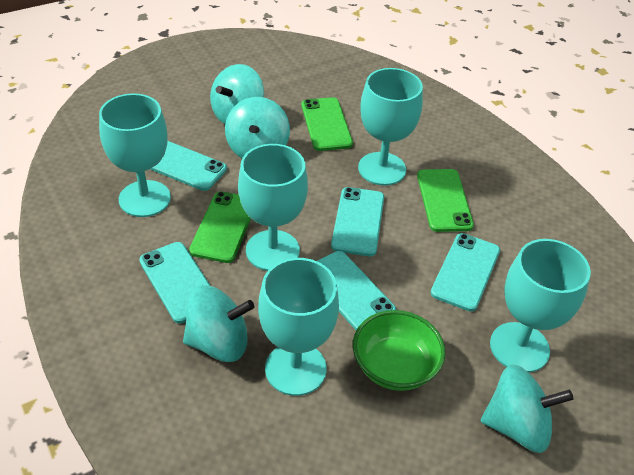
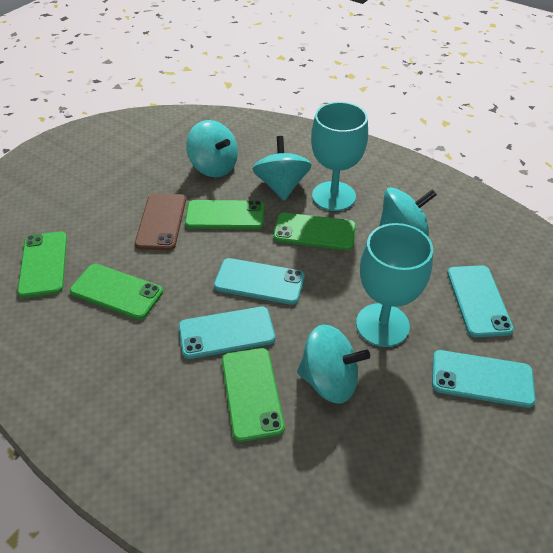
brown phone: 0 -> 1
green bowl: 1 -> 0
green phone: 3 -> 5
turquoise goblet: 5 -> 2
turquoise phone: 5 -> 4

